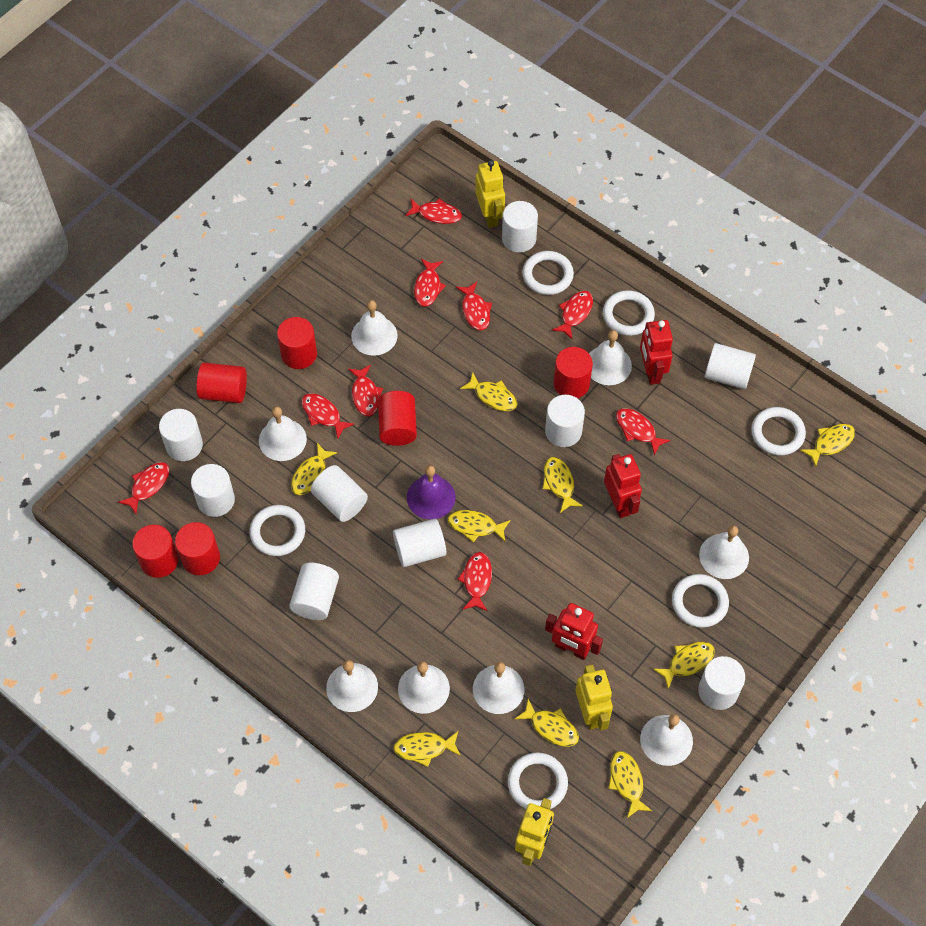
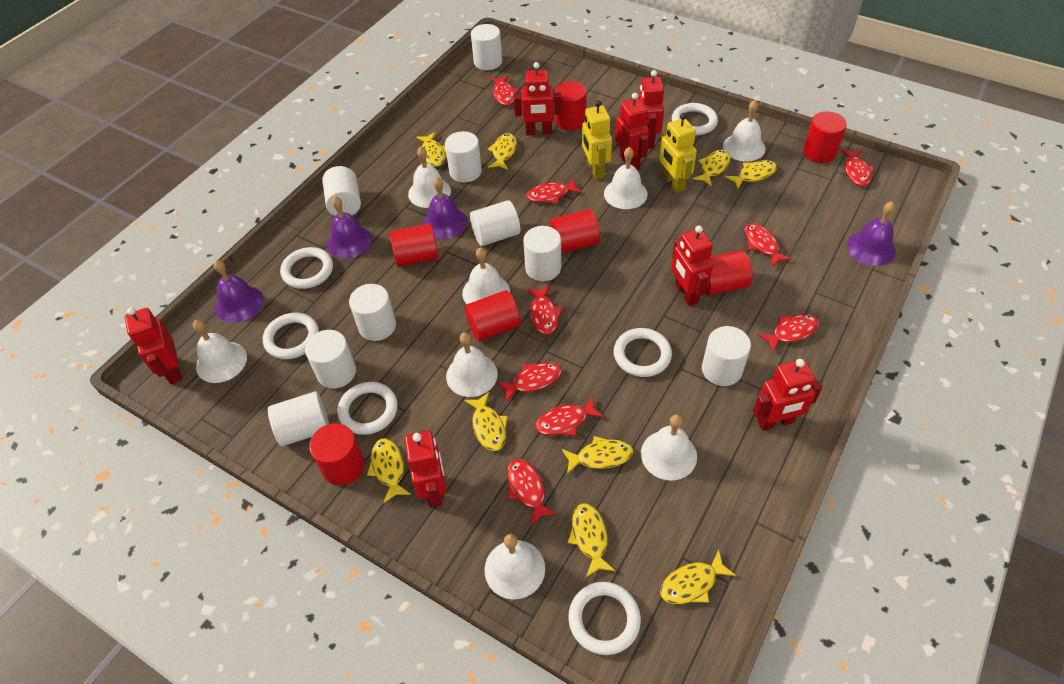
purple bell: 1 -> 4
red cylinder: 6 -> 7
red robot: 3 -> 7
yellow robot: 3 -> 2

